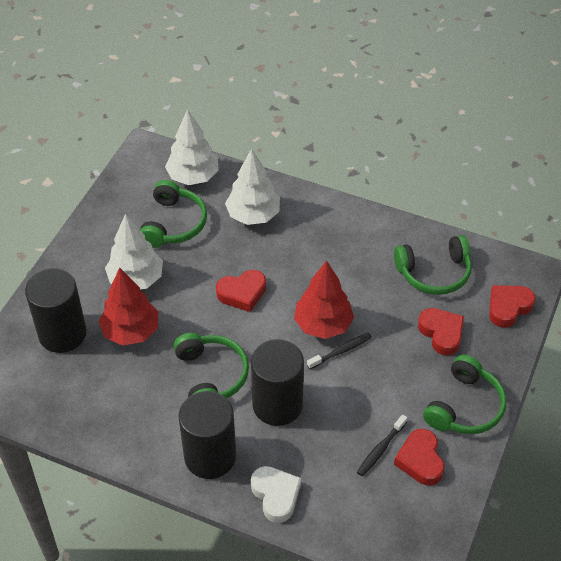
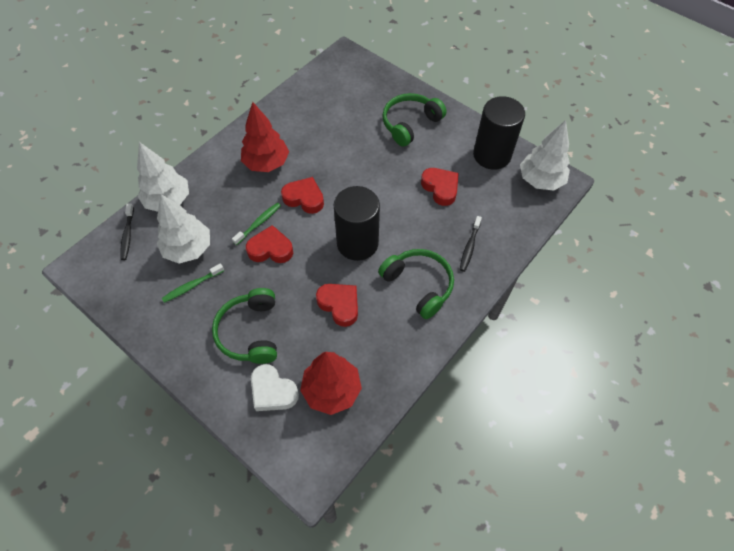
black cylinder: 3 -> 2
green headphones: 4 -> 3
green toothbrush: 0 -> 2

